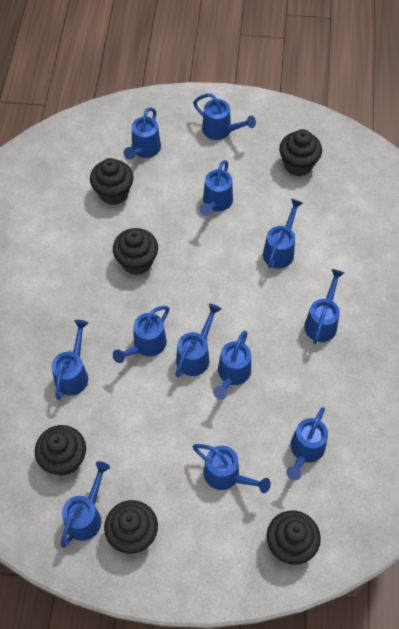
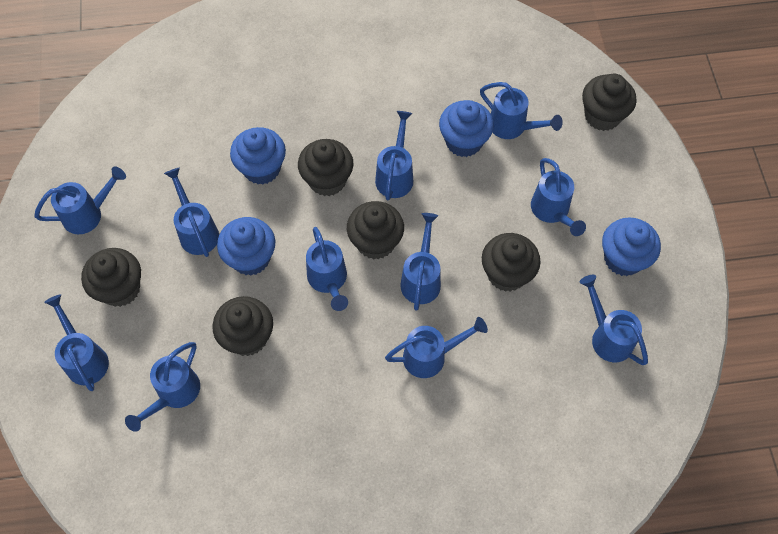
blue cupcake: 0 -> 4
blue watering can: 12 -> 11

